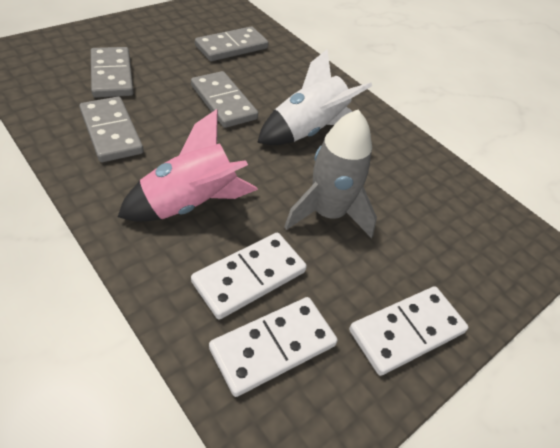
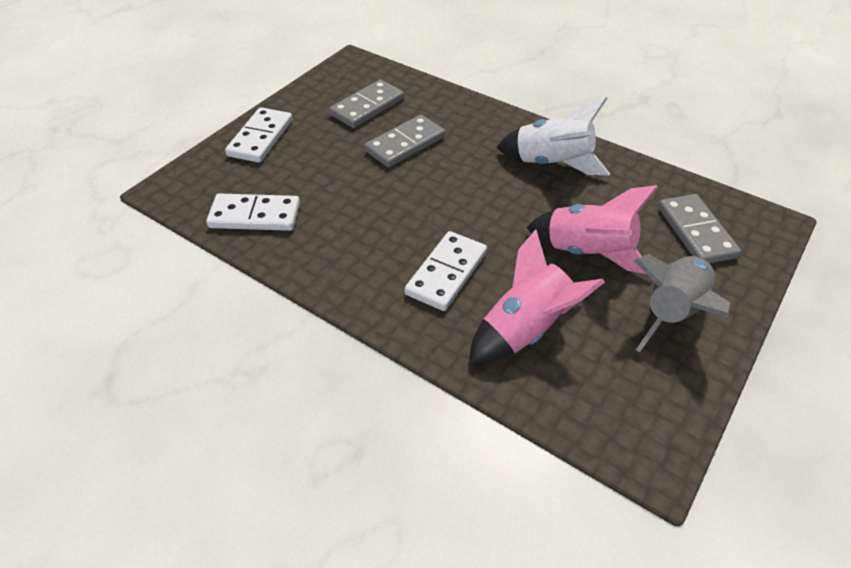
grey domino: 4 -> 3
pink rocket: 1 -> 2

